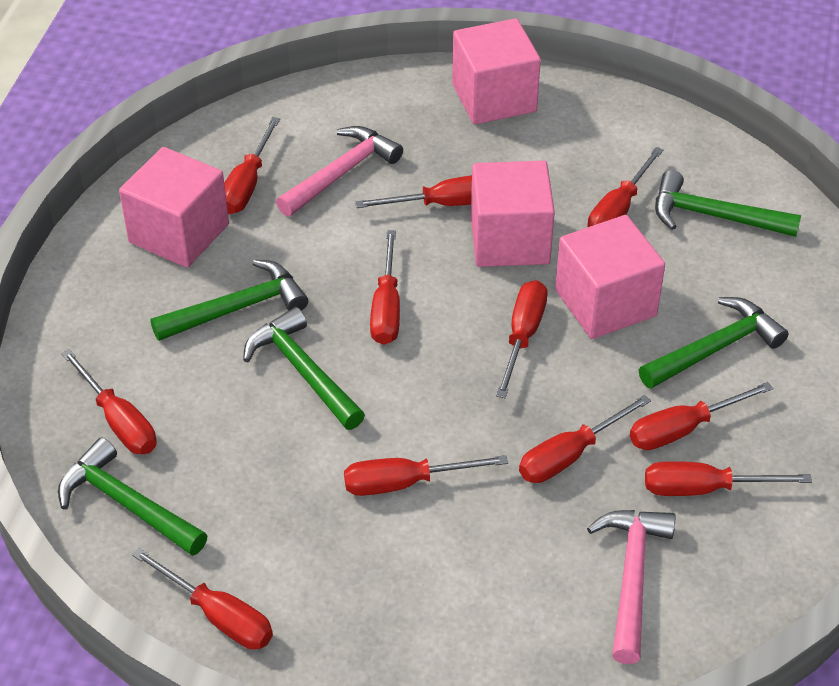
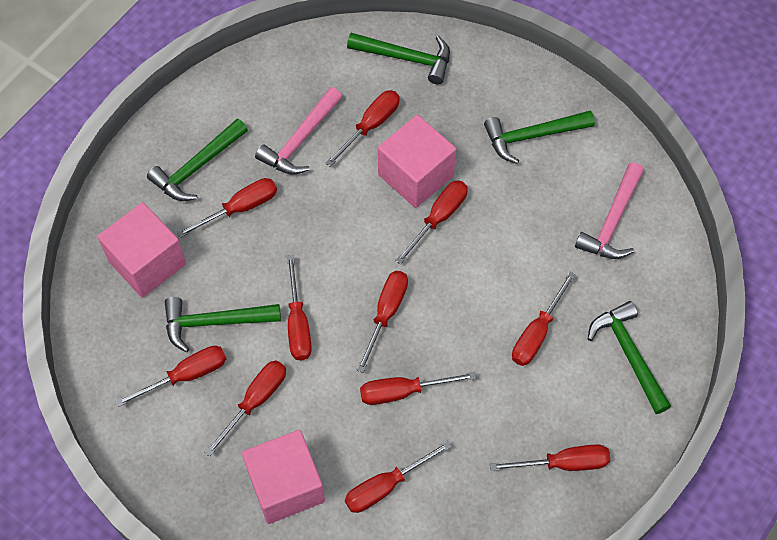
pink cube: 4 -> 3

